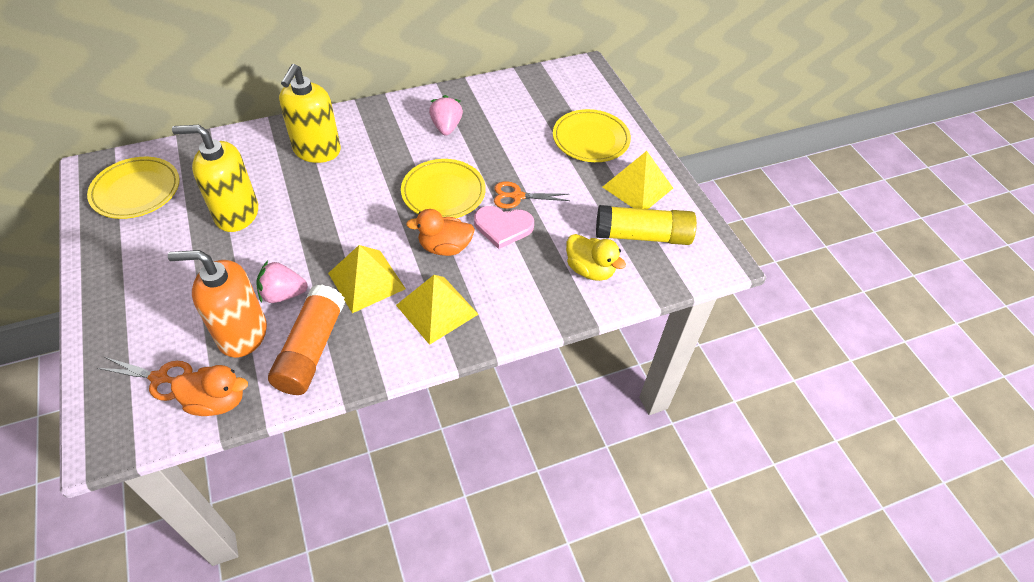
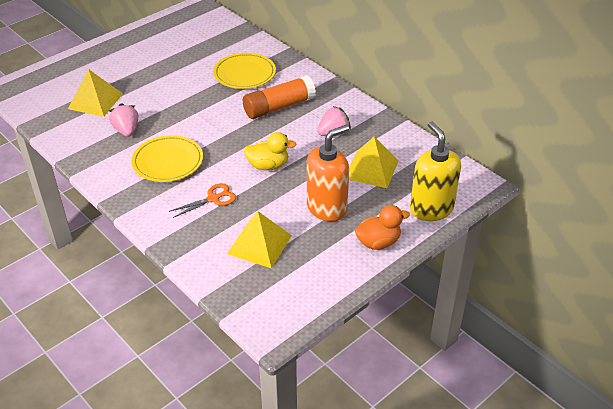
orange duck: 2 -> 1
orange scissors: 2 -> 1
pink heart: 1 -> 0
yellow glue stick: 1 -> 0
yellow plate: 3 -> 2
yellow soap dispenser: 2 -> 1

